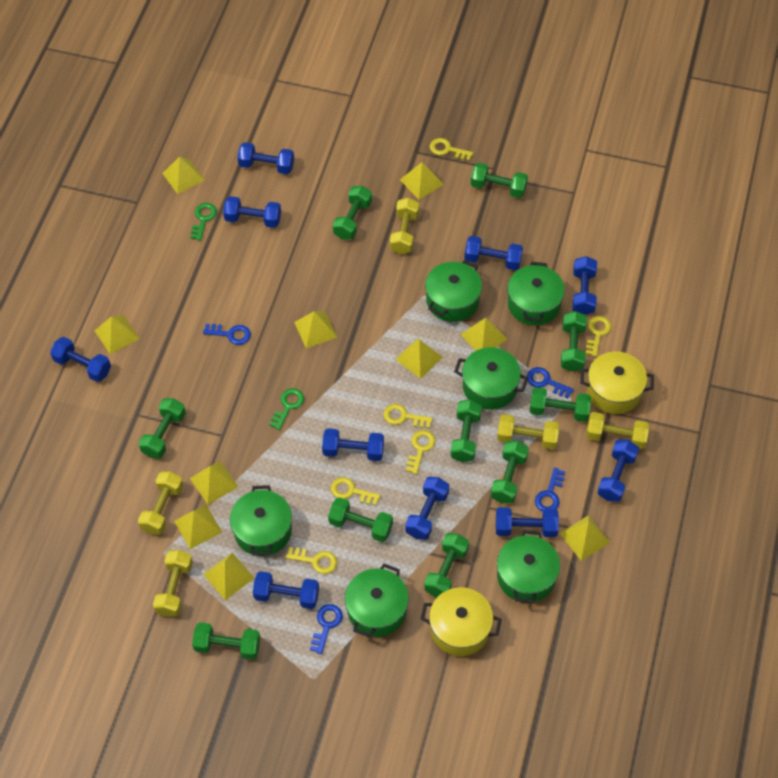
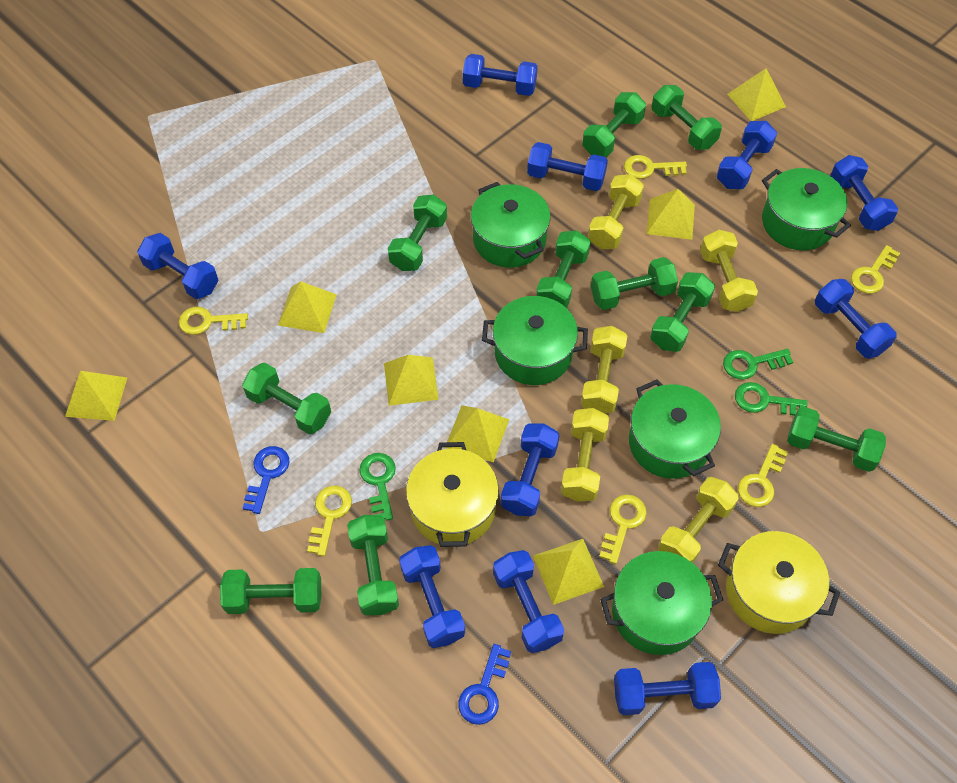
blue key: 4 -> 2
green key: 2 -> 3
green pot: 6 -> 5
yellow pyramid: 10 -> 7

